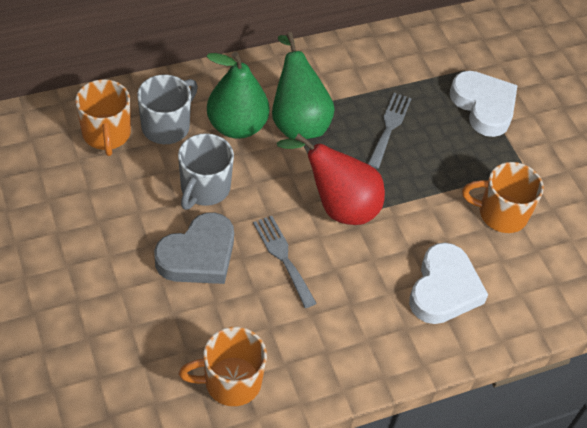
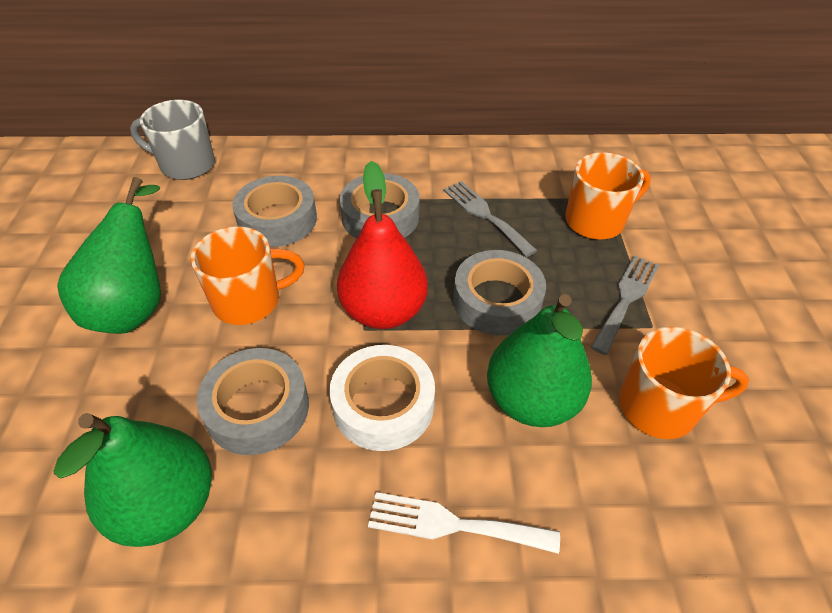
green pear: 2 -> 3
grey heart: 1 -> 0
grey mug: 2 -> 1
grey tape: 0 -> 4
white fork: 0 -> 1
white heart: 2 -> 0
white tape: 0 -> 1

